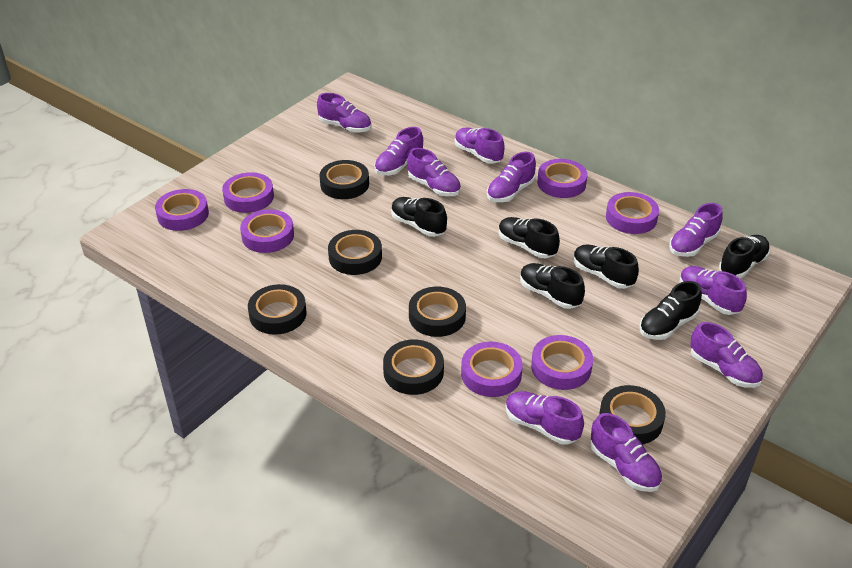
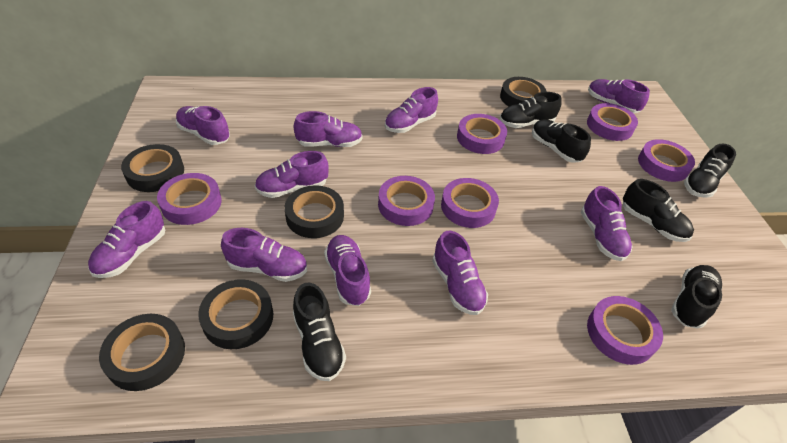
black tape: 6 -> 5

